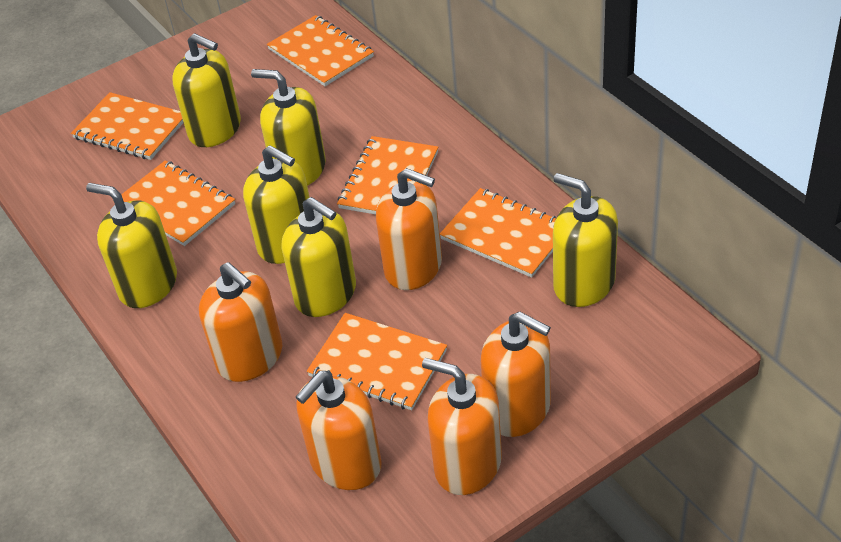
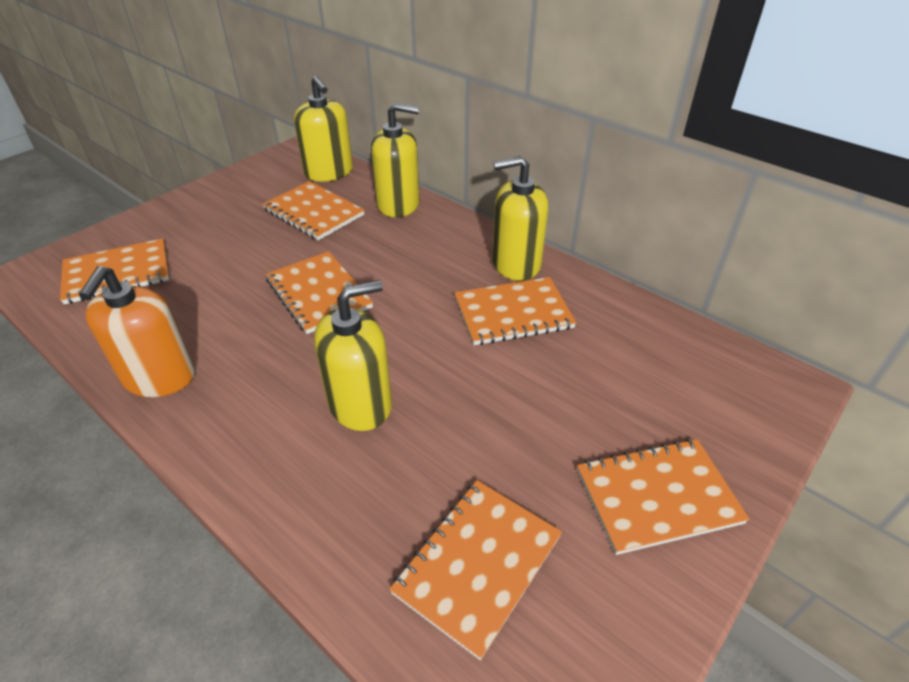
orange soap dispenser: 5 -> 1
yellow soap dispenser: 6 -> 4

